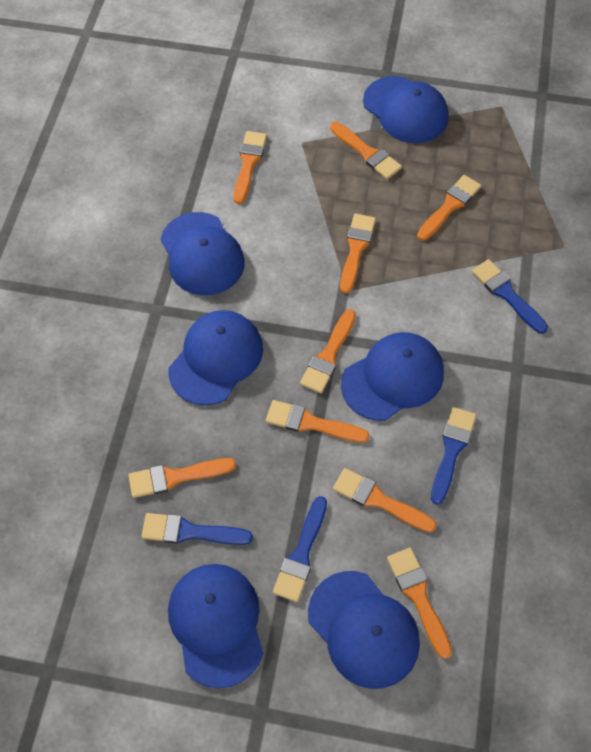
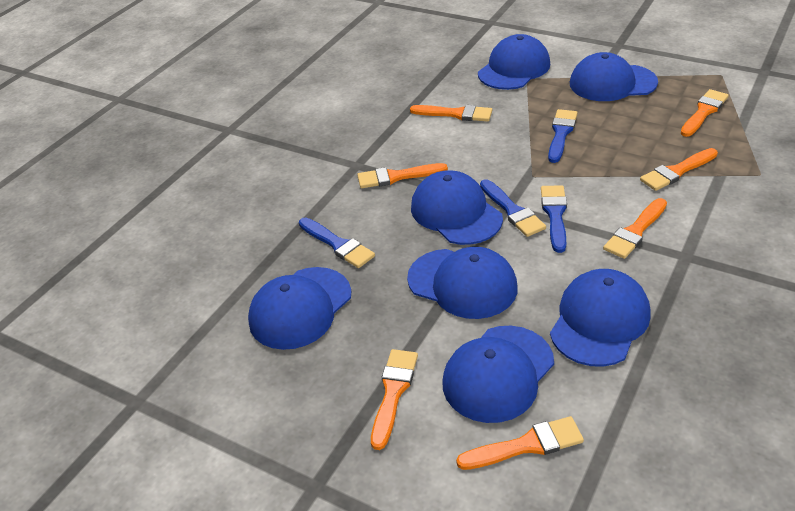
blue cap: 6 -> 7
orange brush: 9 -> 7

